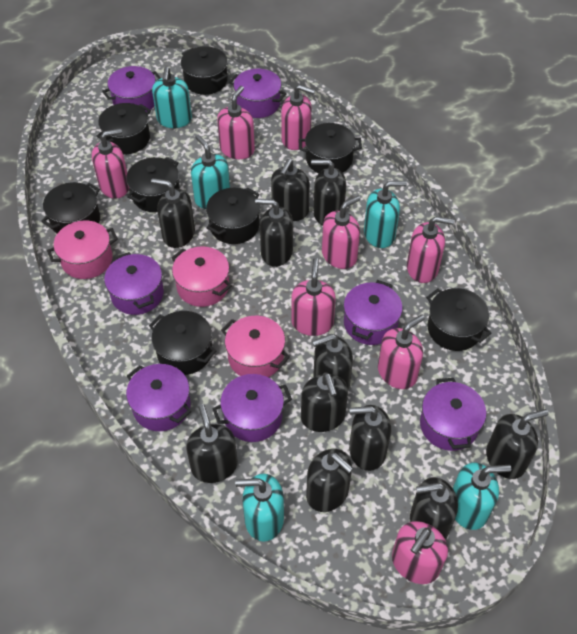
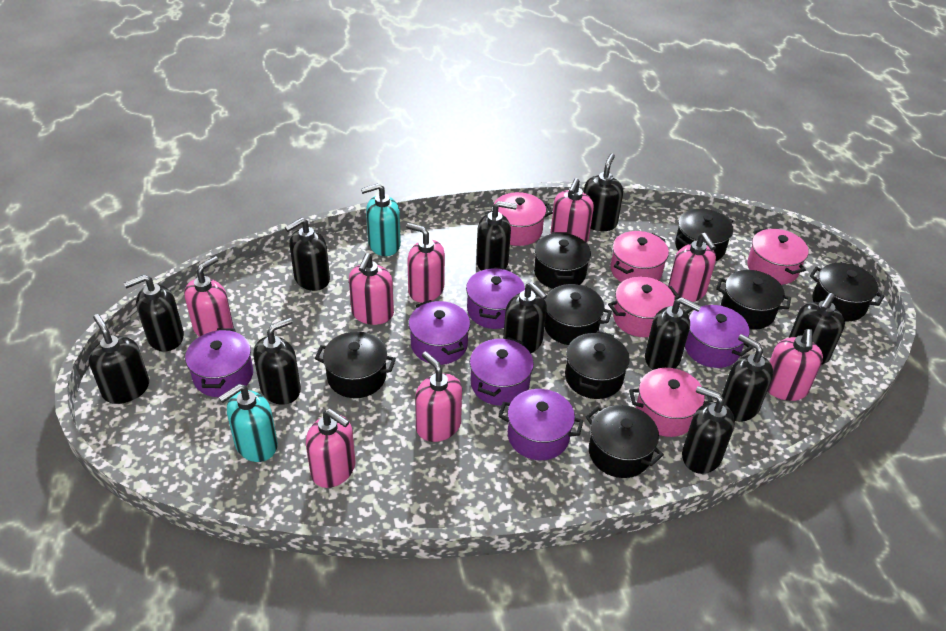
pink pot: 3 -> 5
purple pot: 7 -> 6
turquoise soap dispenser: 5 -> 2

